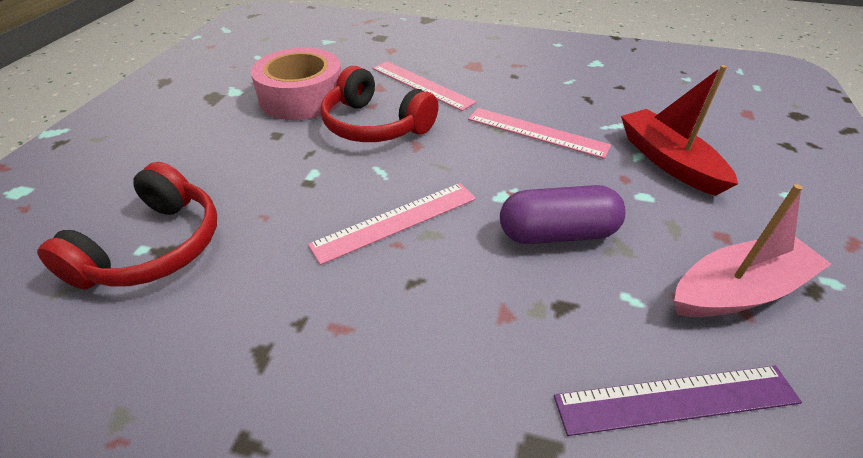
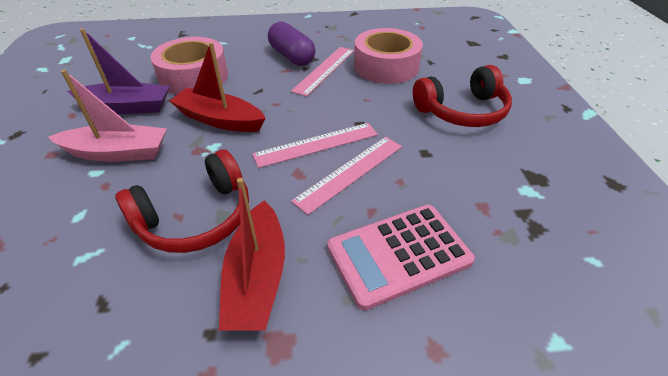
pink calculator: 0 -> 1
pink tape: 1 -> 2
purple boat: 0 -> 1
purple ruler: 1 -> 0
red boat: 1 -> 2

